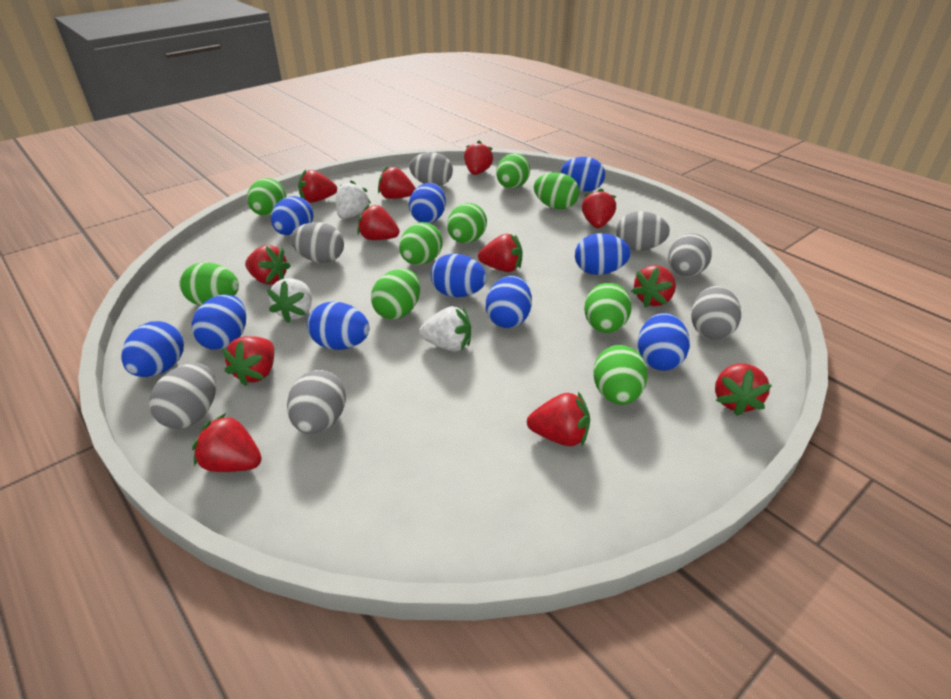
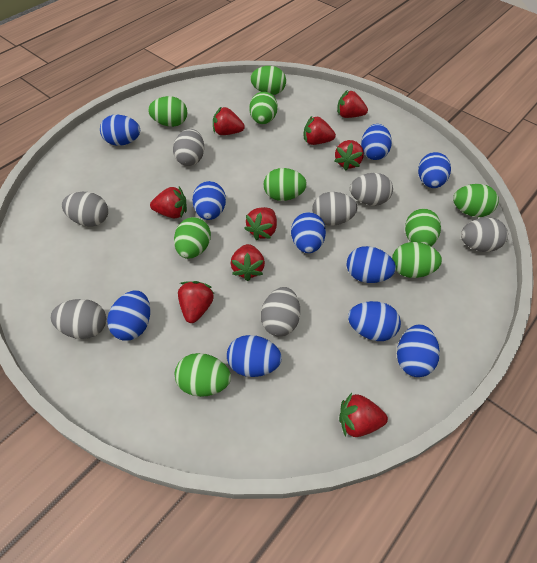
red strawberry: 12 -> 9
white strawberry: 3 -> 0

